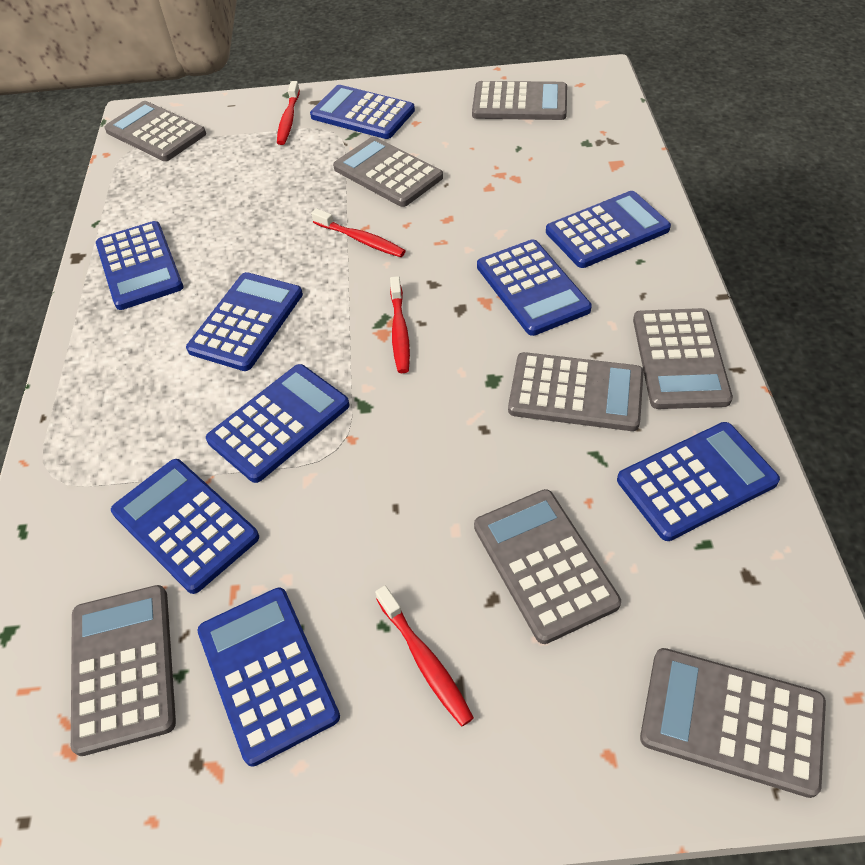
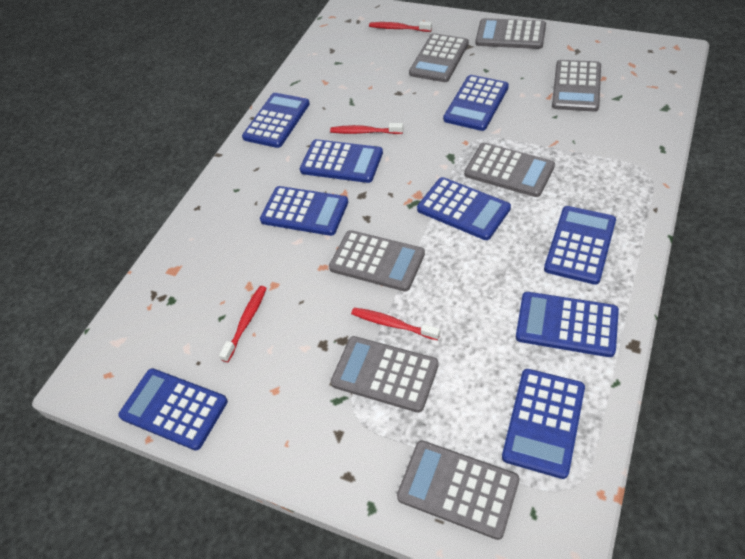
grey calculator: 8 -> 7

